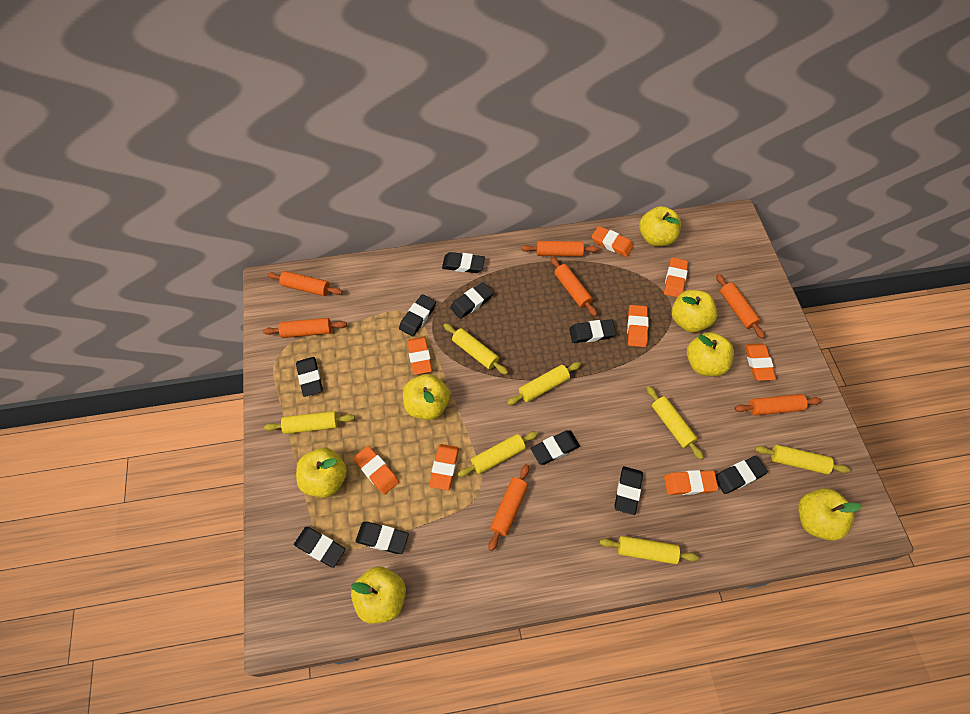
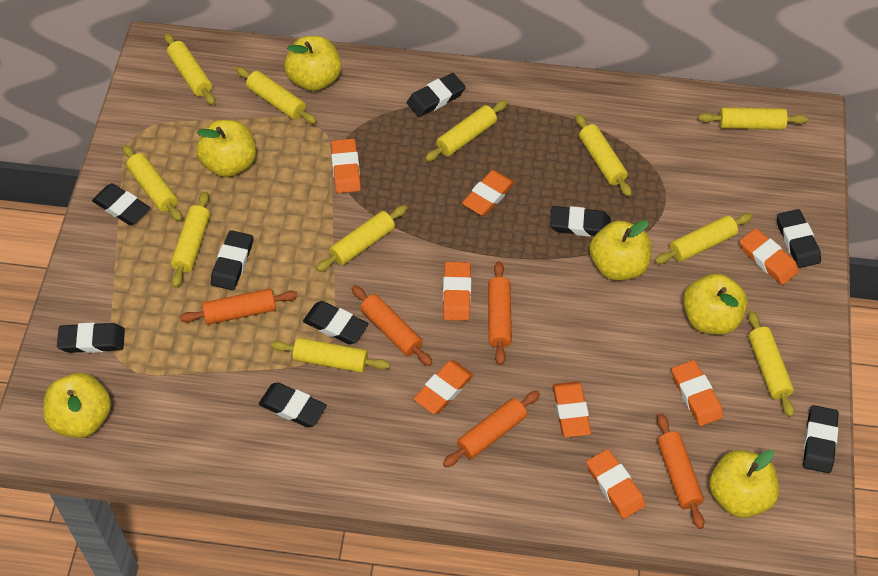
black eraser: 10 -> 9
orange rolling pin: 7 -> 5
yellow apple: 7 -> 6
yellow rolling pin: 7 -> 11

